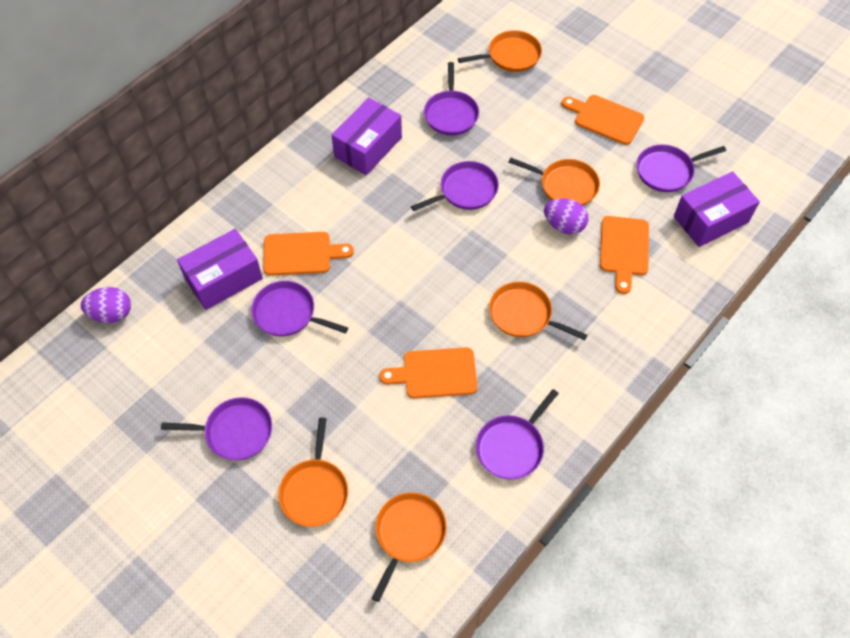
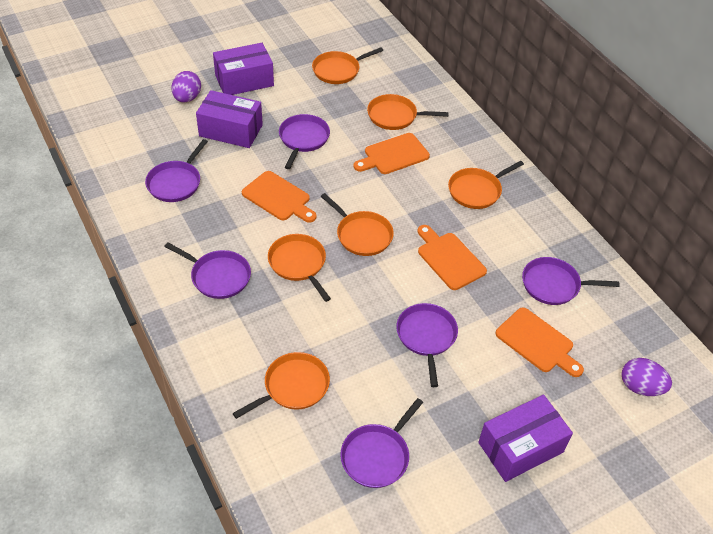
orange pan: 5 -> 6

